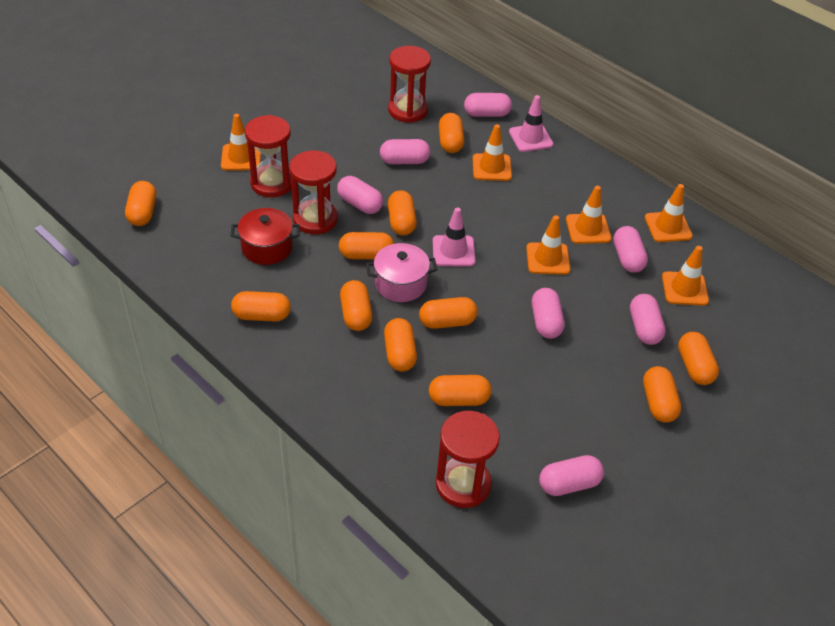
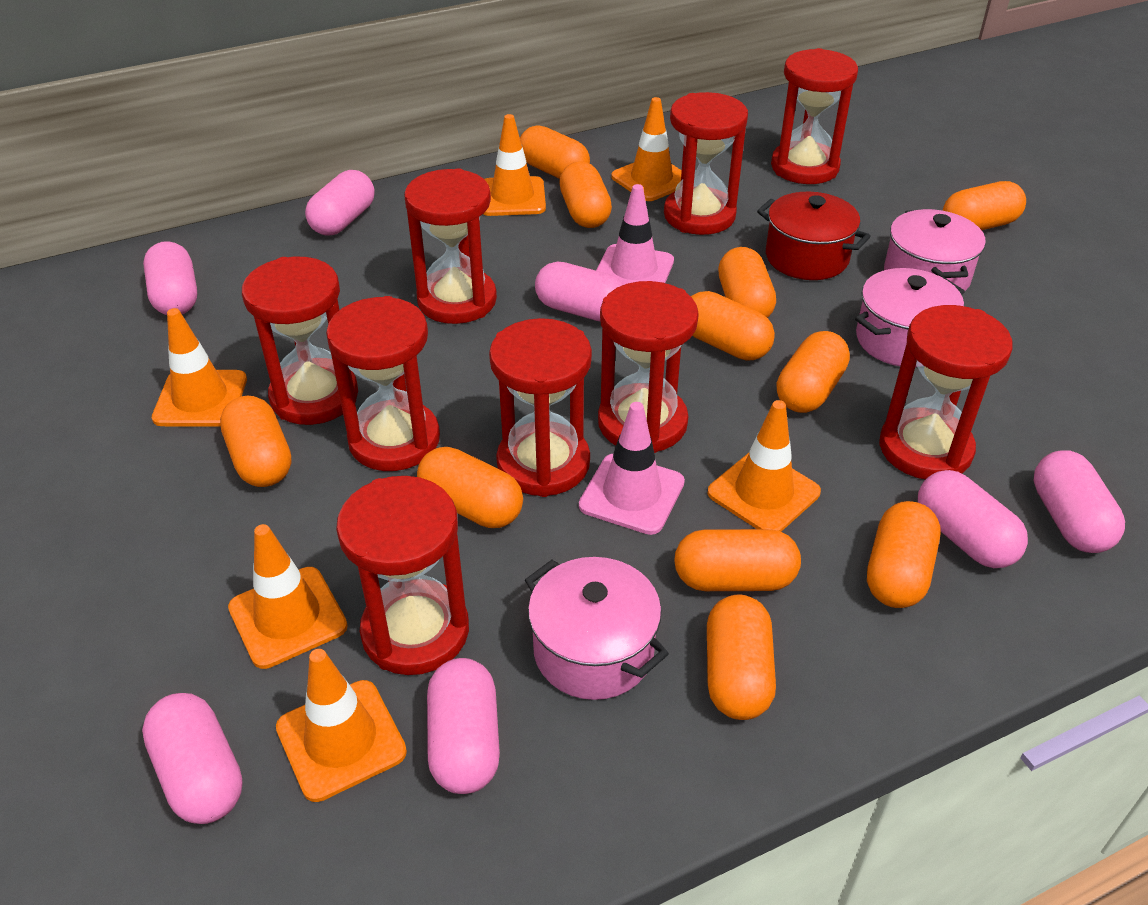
pink pot: 1 -> 3
red hourglass: 4 -> 9

